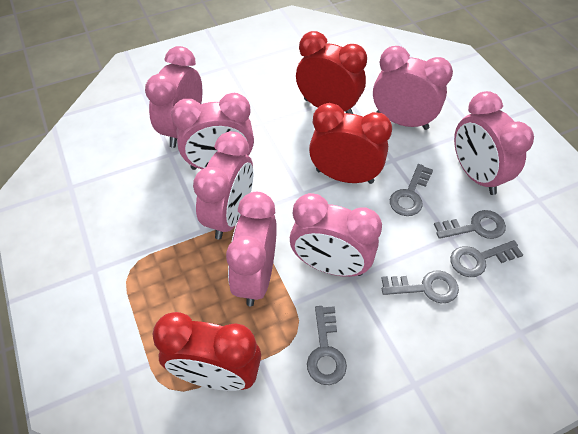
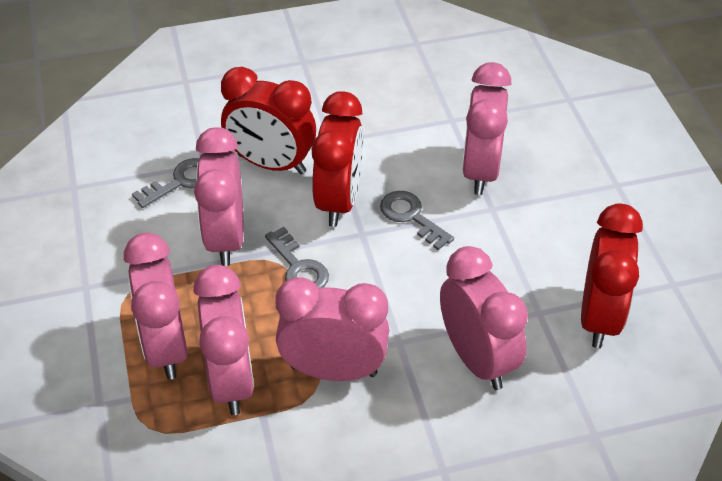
grey key: 5 -> 3
pink clock: 7 -> 6

